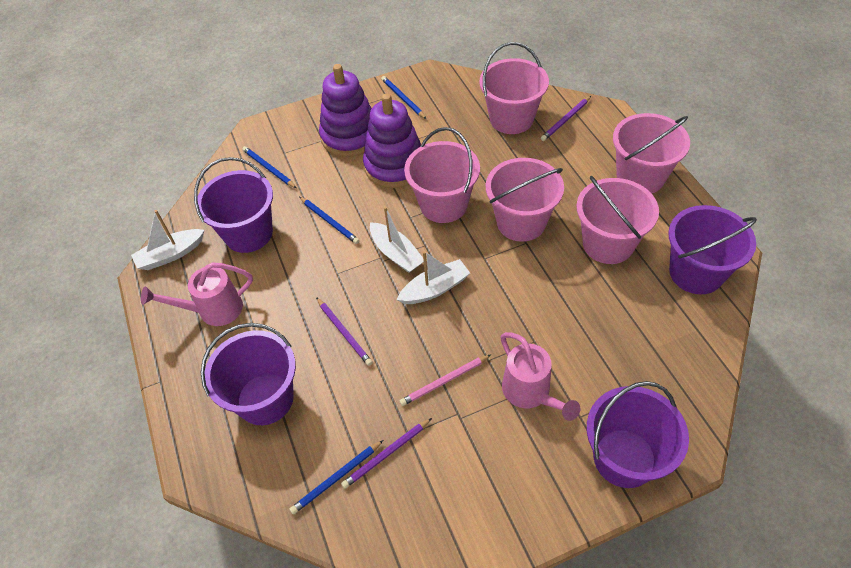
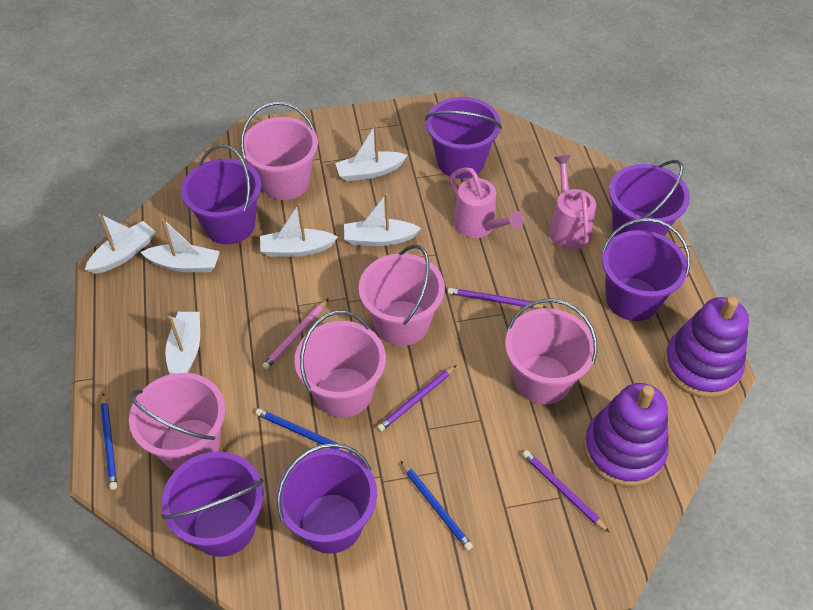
blue pencil: 4 -> 3
purple bucket: 4 -> 6
white boat: 3 -> 6

